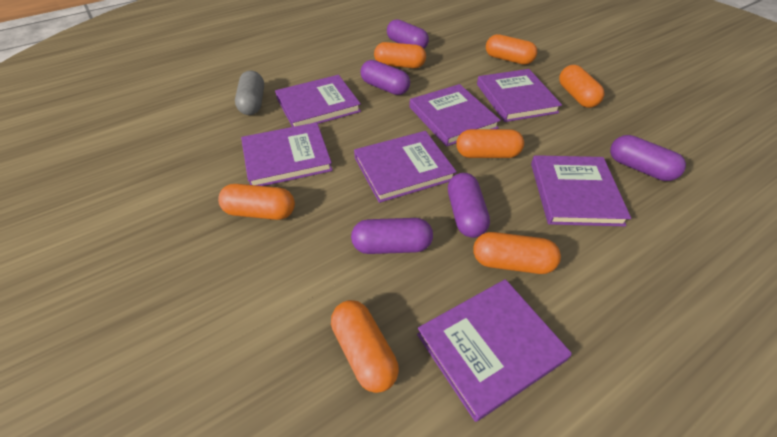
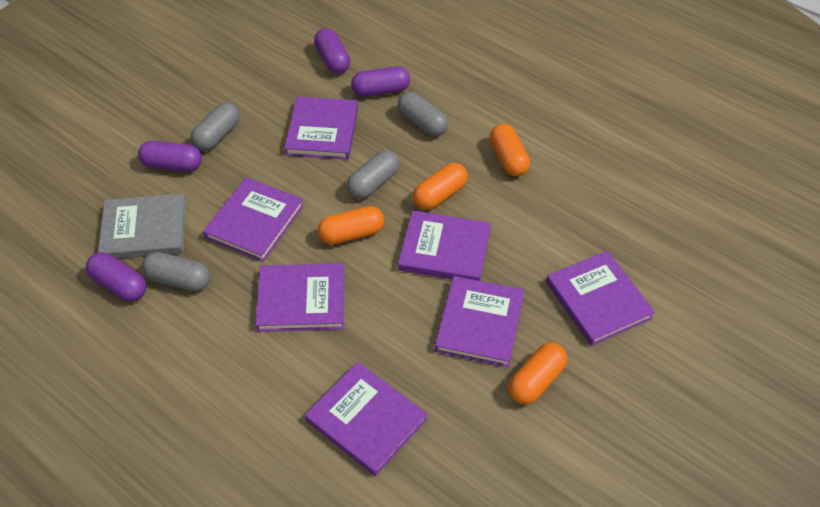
grey book: 0 -> 1
grey capsule: 1 -> 4
orange capsule: 7 -> 4
purple capsule: 5 -> 4

